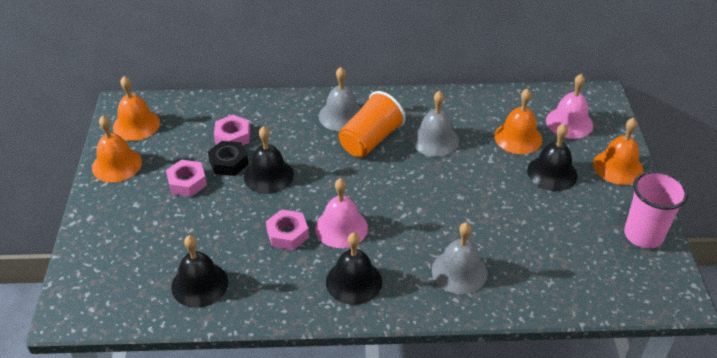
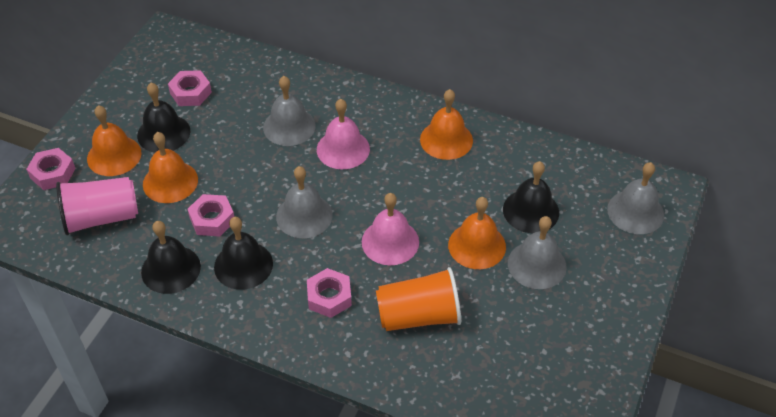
black nut: 1 -> 0
grey bell: 3 -> 4
pink nut: 3 -> 4

